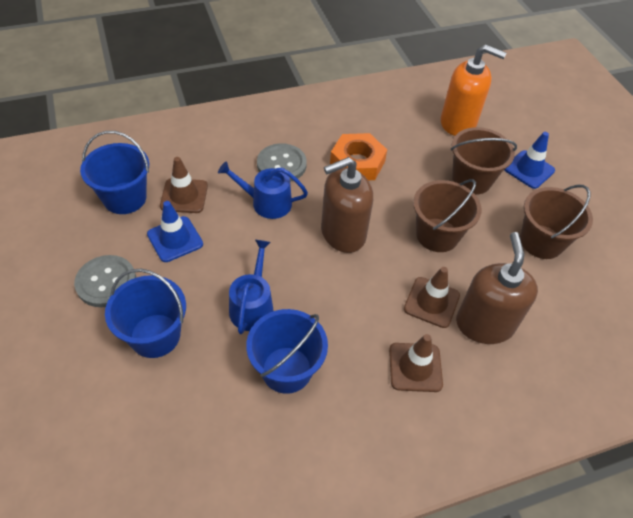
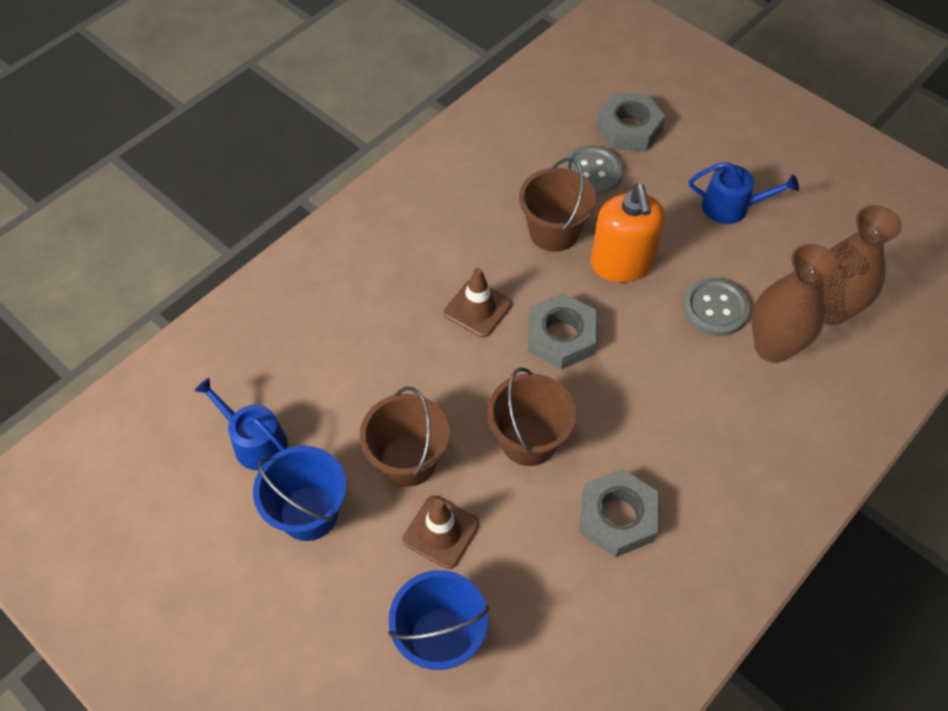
blue bucket: 3 -> 2
blue traffic cone: 2 -> 0
brown soap dispenser: 2 -> 0
brown traffic cone: 3 -> 2
brown vase: 0 -> 2
grey nut: 0 -> 3
orange nut: 1 -> 0

